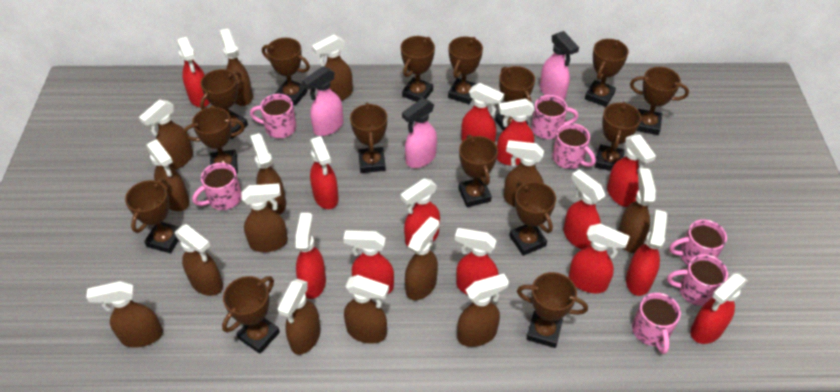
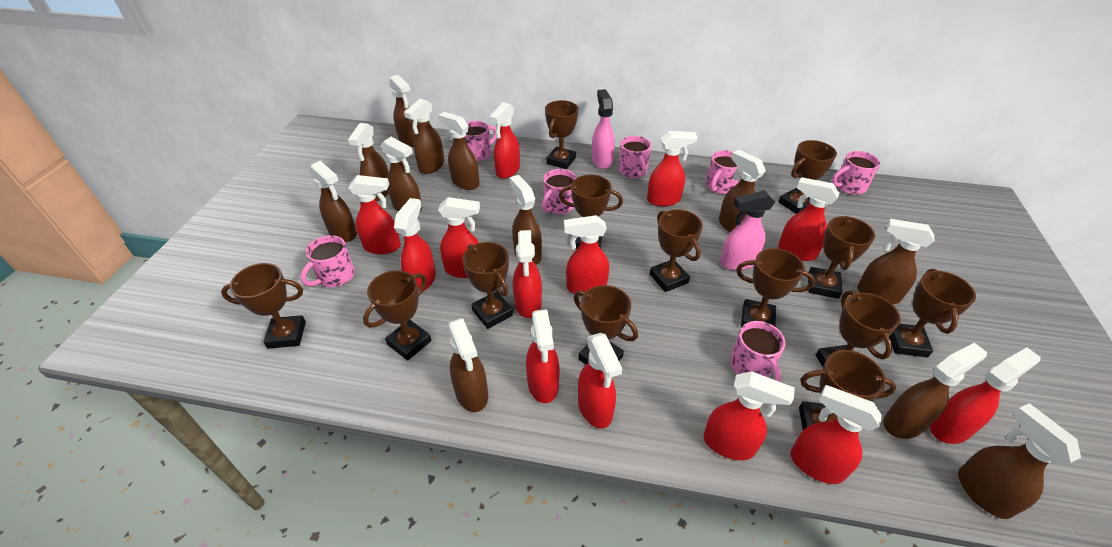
brown spray bottle: 14 -> 12
brown trophy: 15 -> 13
pink spray bottle: 3 -> 2

